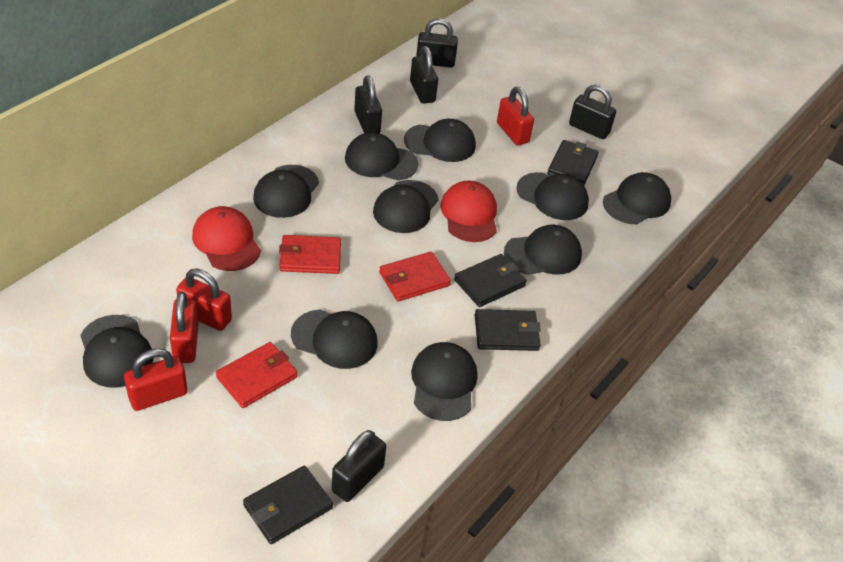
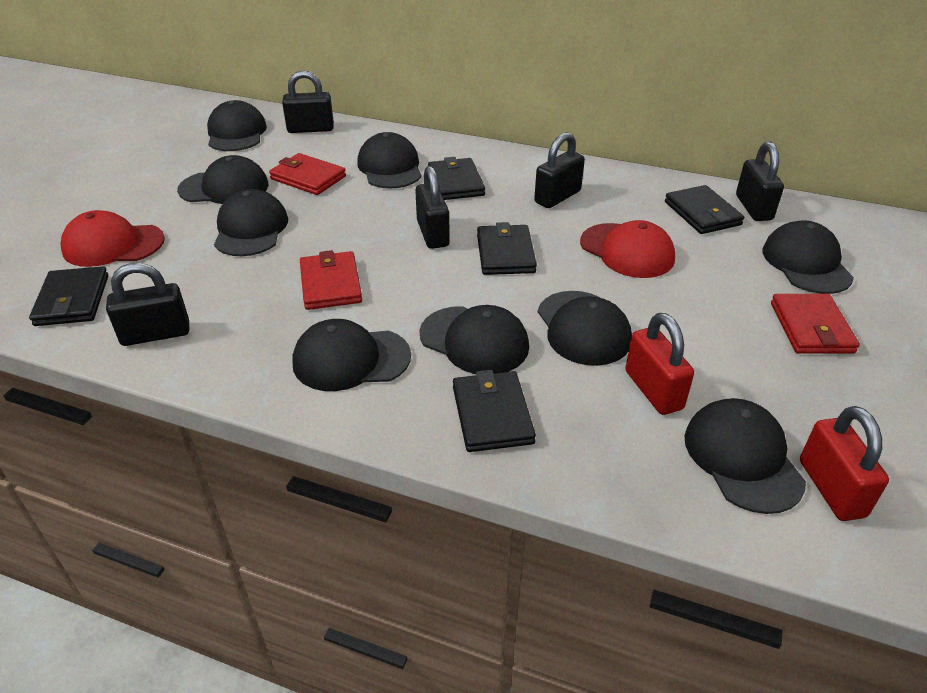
black cap: 10 -> 9
black wallet: 4 -> 5
red padlock: 4 -> 2

